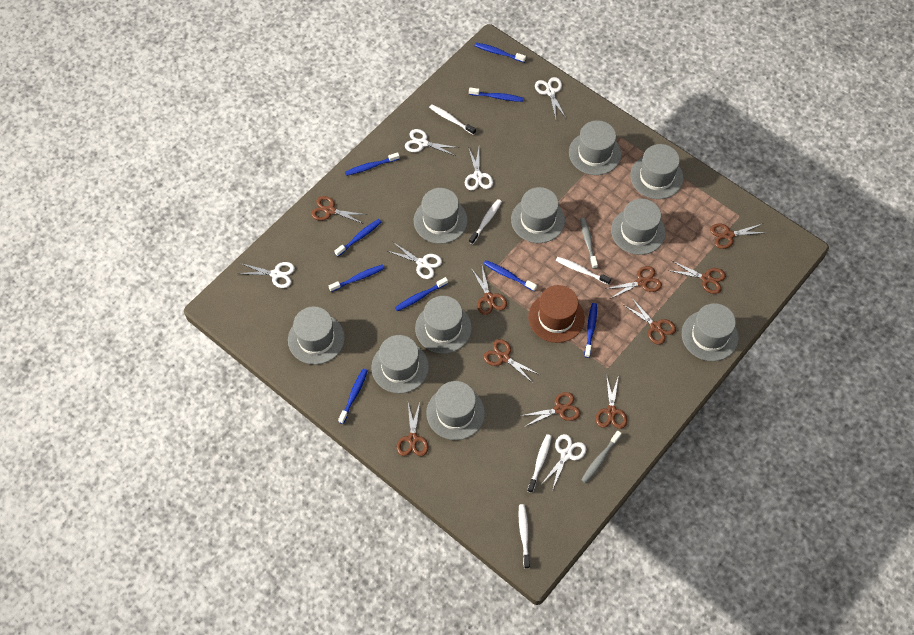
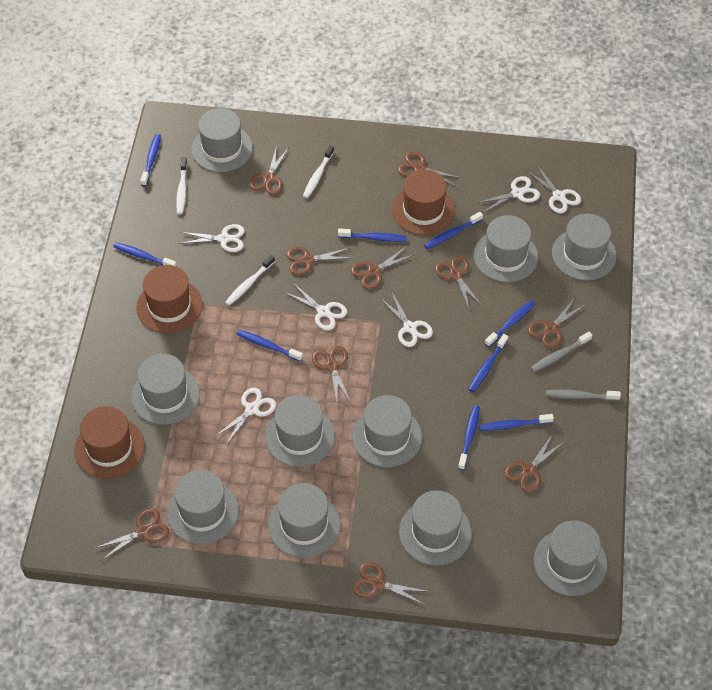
brown hat: 1 -> 3
white toothbrush: 5 -> 3

